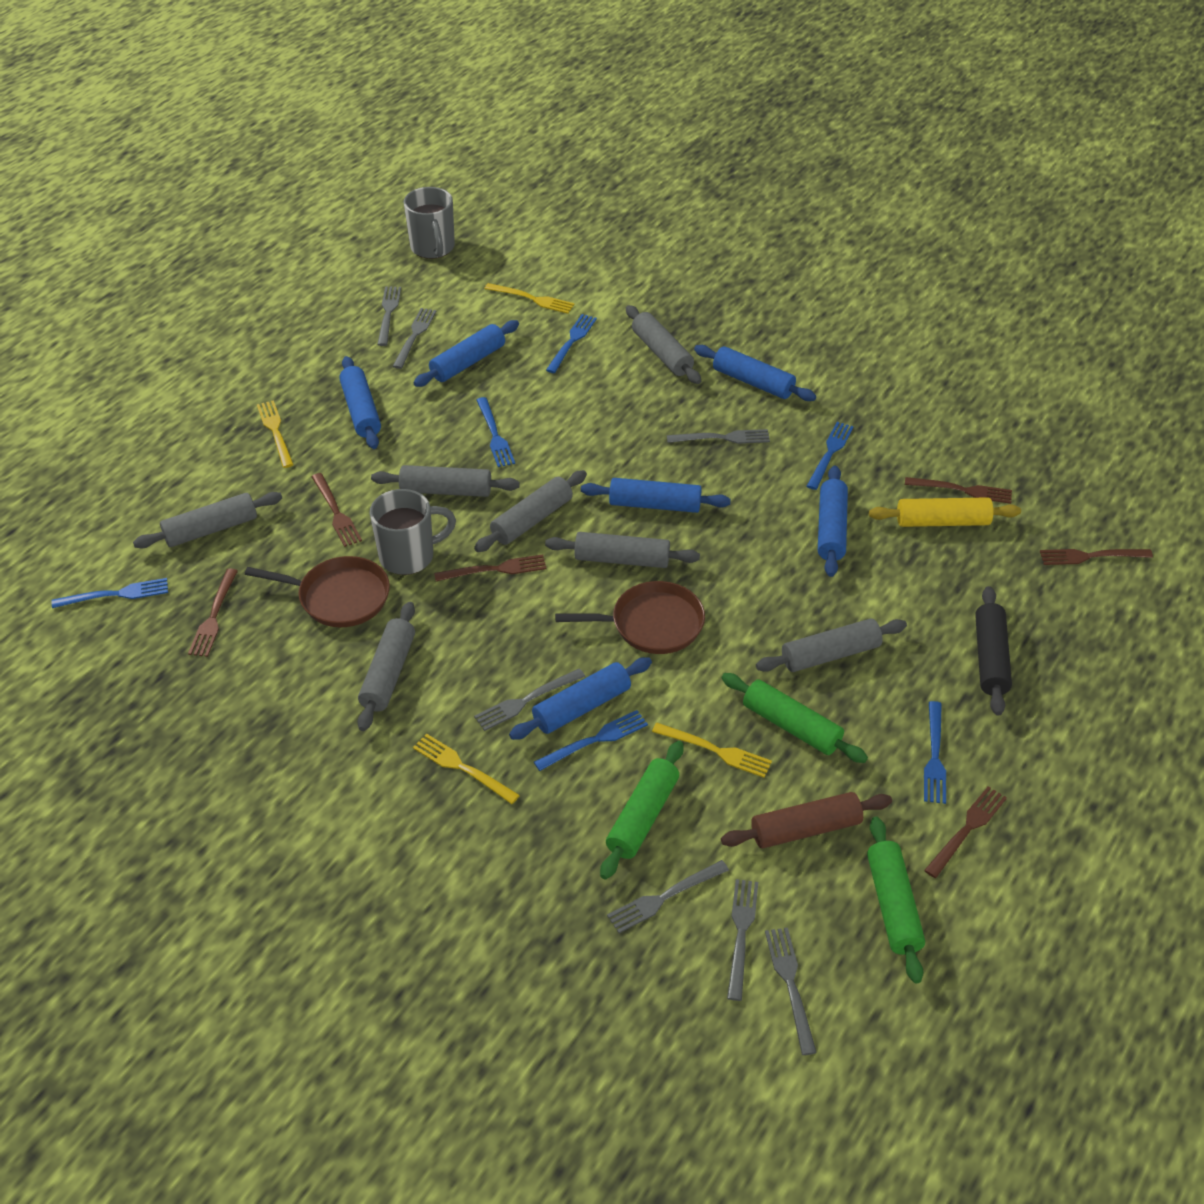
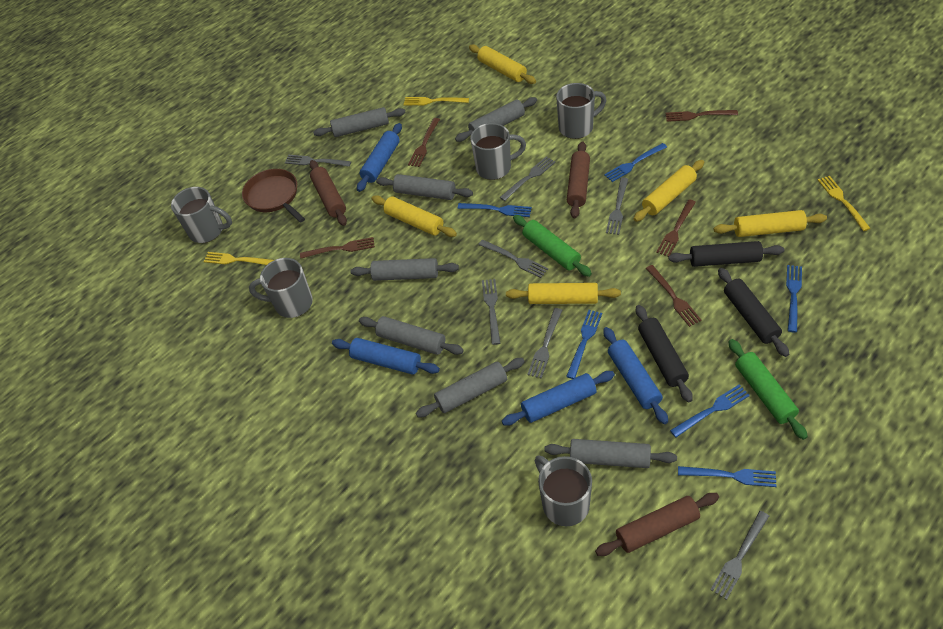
black rolling pin: 1 -> 3
blue rolling pin: 6 -> 4
brown fork: 6 -> 5
brown pan: 2 -> 1
brown rolling pin: 1 -> 3
green rolling pin: 3 -> 2
grey mug: 2 -> 5
yellow fork: 4 -> 3
yellow rolling pin: 1 -> 5

